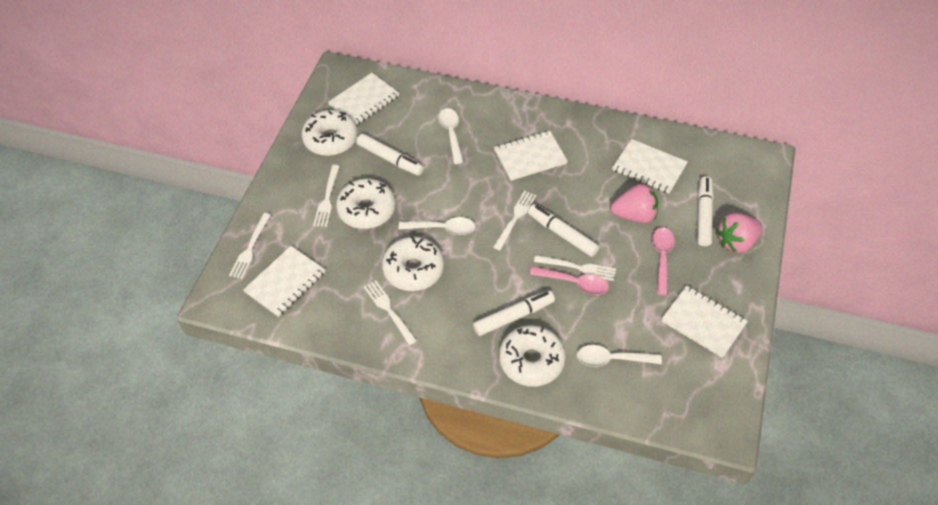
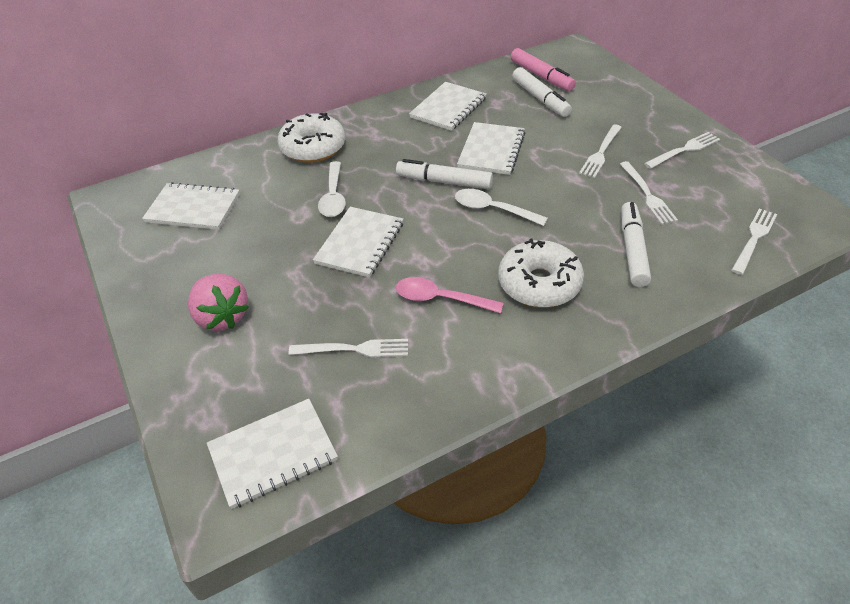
pink marker: 0 -> 1
pink spoon: 2 -> 1
pink strawberry: 2 -> 1
white donut: 4 -> 2
white marker: 4 -> 3
white spoon: 3 -> 2

